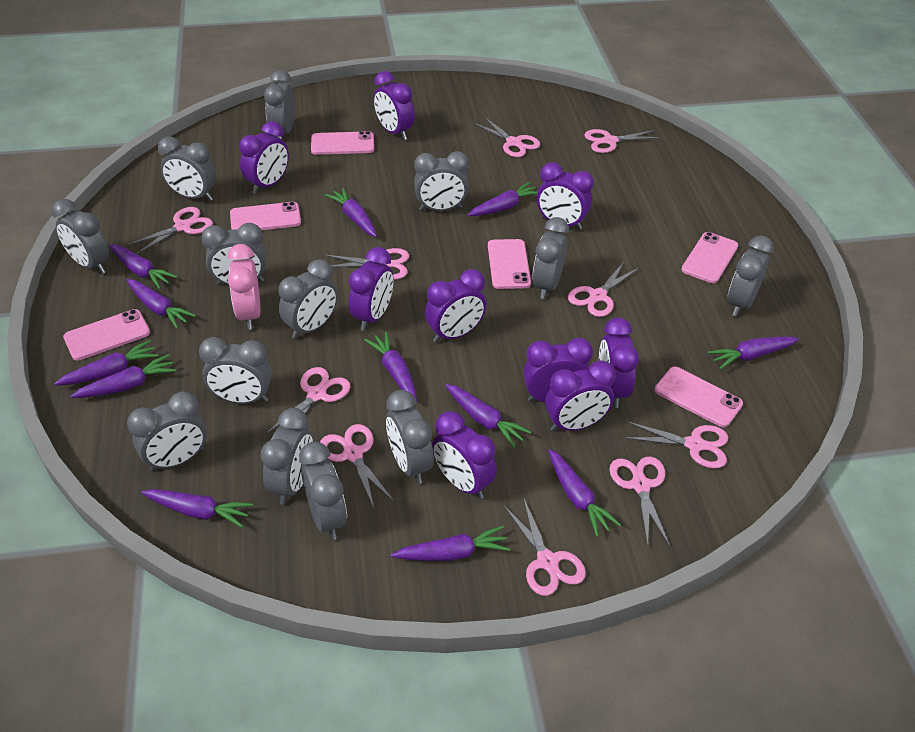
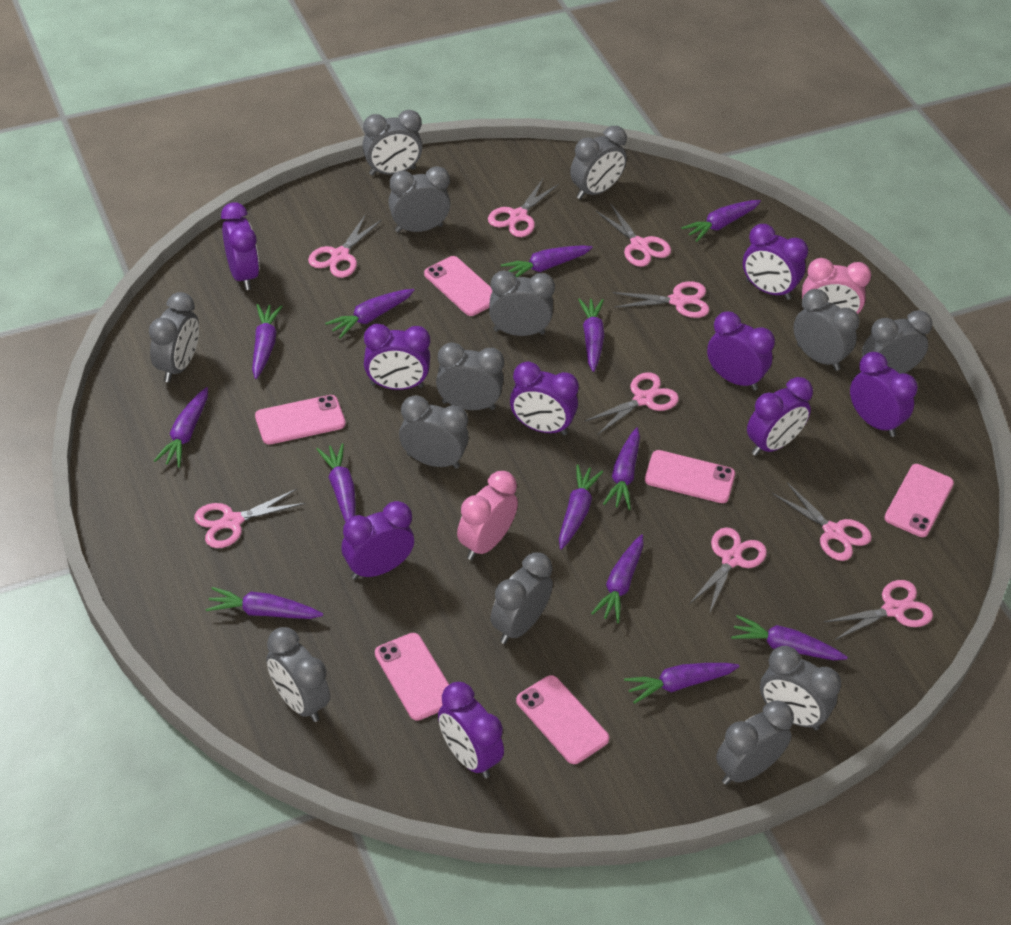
pink clock: 1 -> 2
pink scissors: 10 -> 9
purple carrot: 12 -> 13

